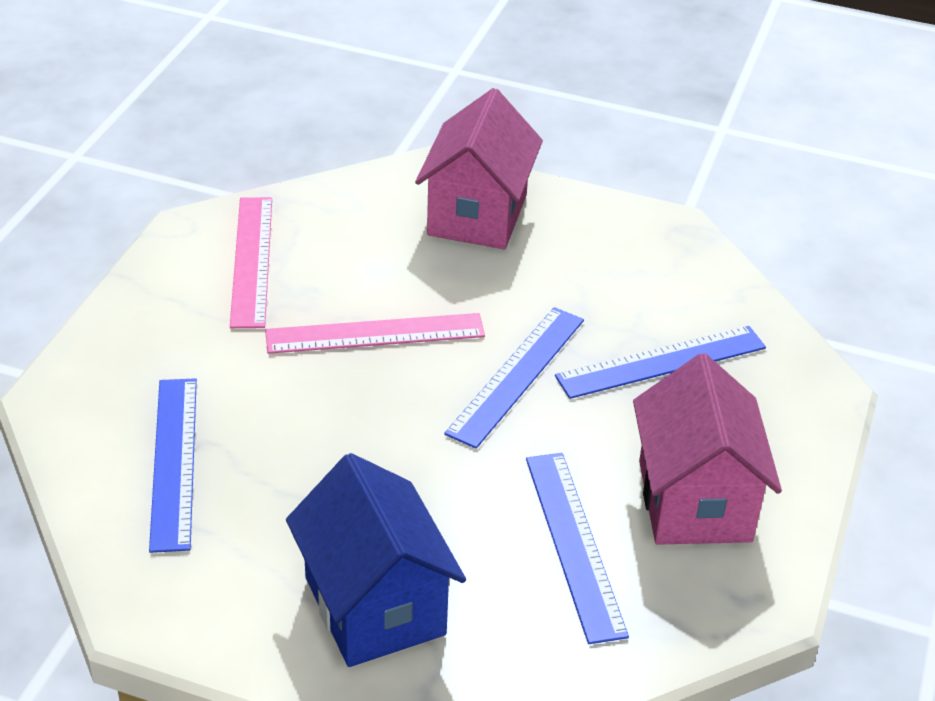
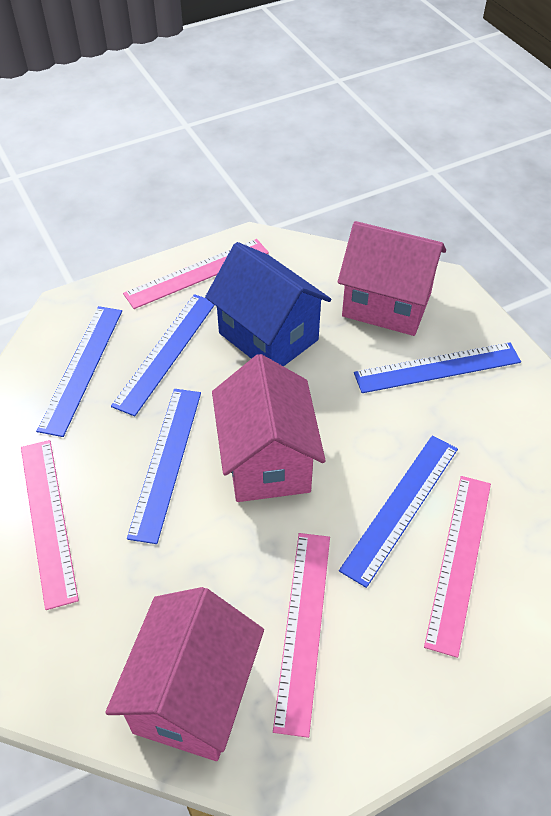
blue ruler: 4 -> 5
pink house: 2 -> 3
pink ruler: 2 -> 4

